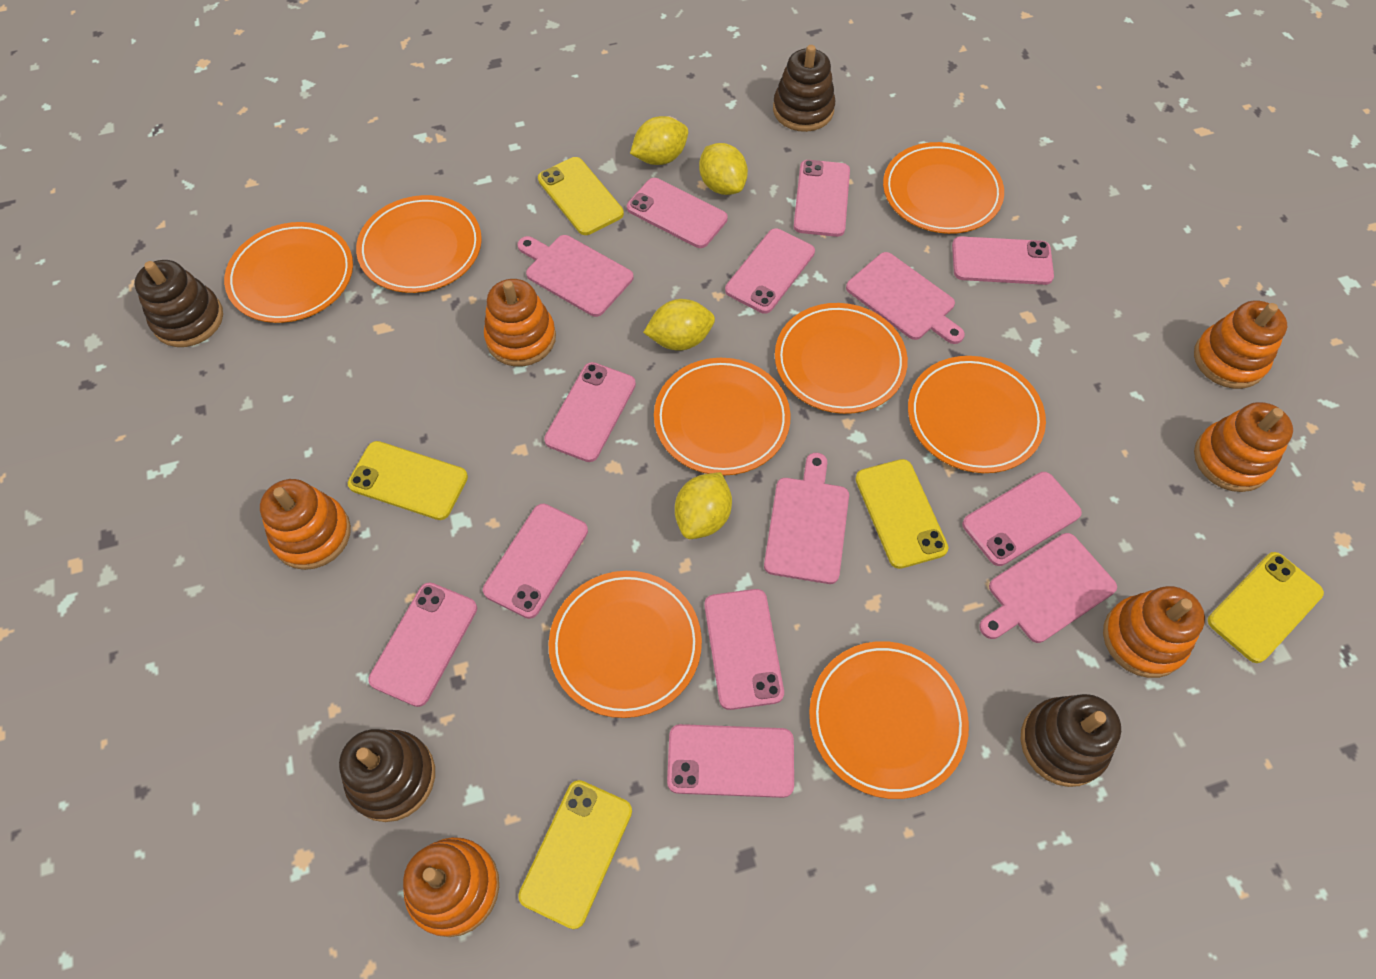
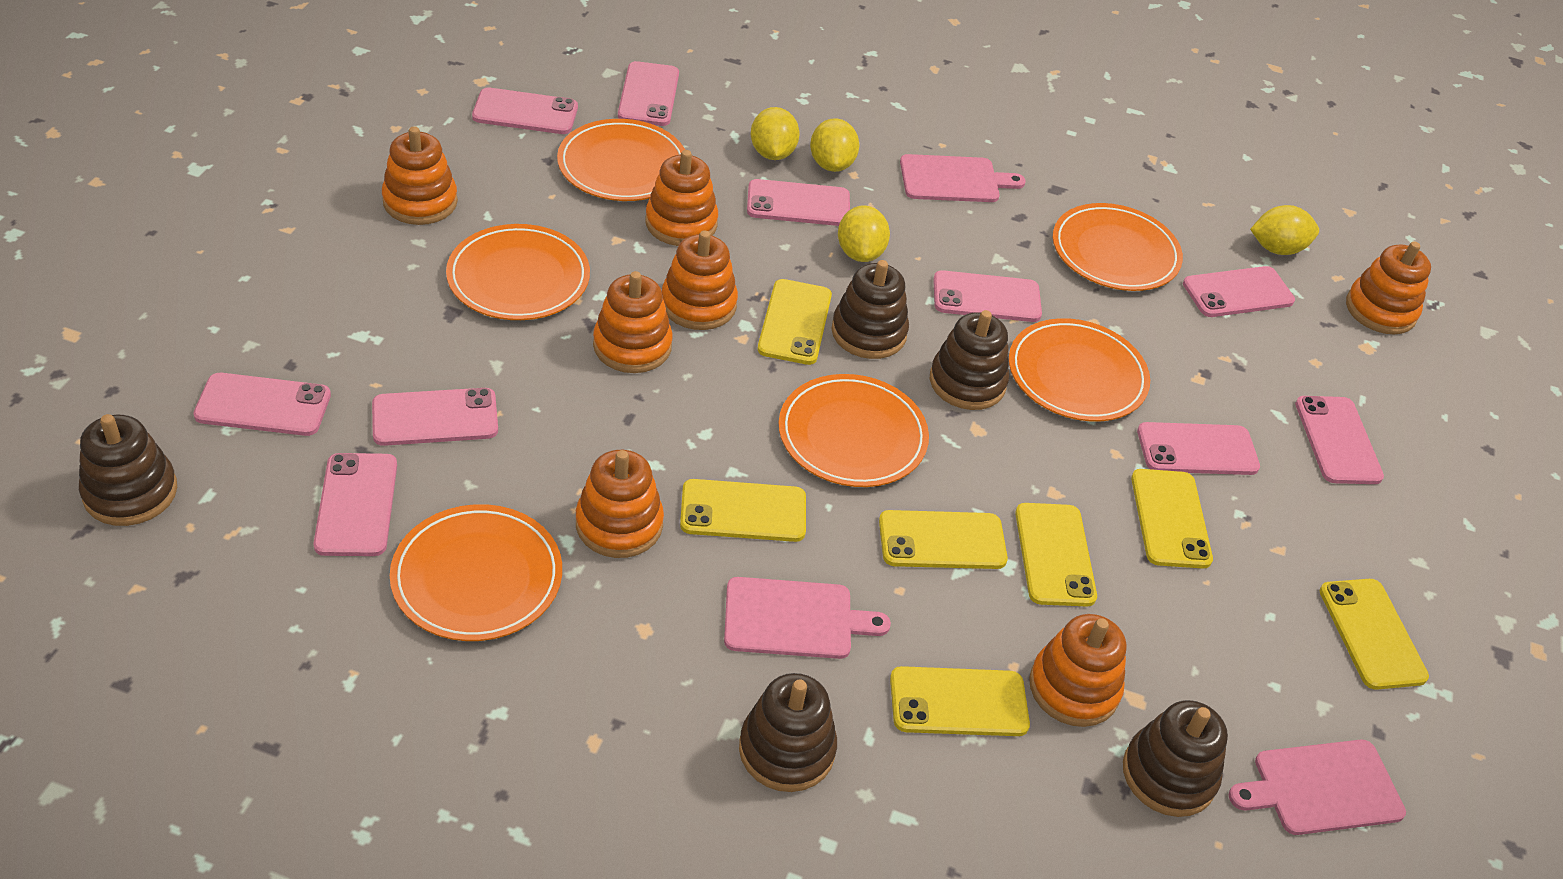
brown stacking toy: 4 -> 5
orange plate: 8 -> 6
orange stacking toy: 6 -> 7
pink cutting board: 4 -> 3
yellow phone: 5 -> 7

